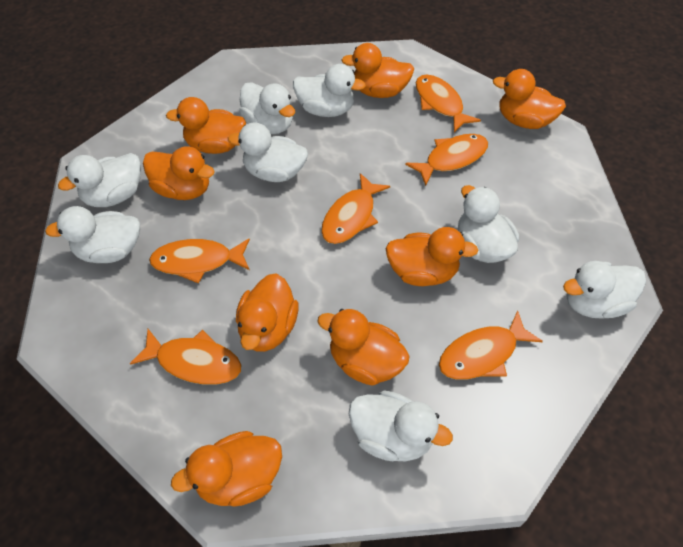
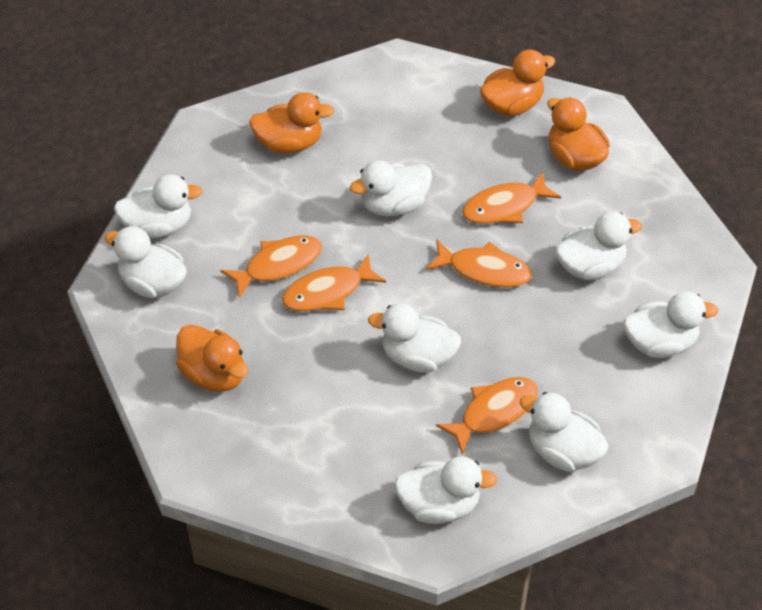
orange duck: 8 -> 4
orange fish: 6 -> 5

